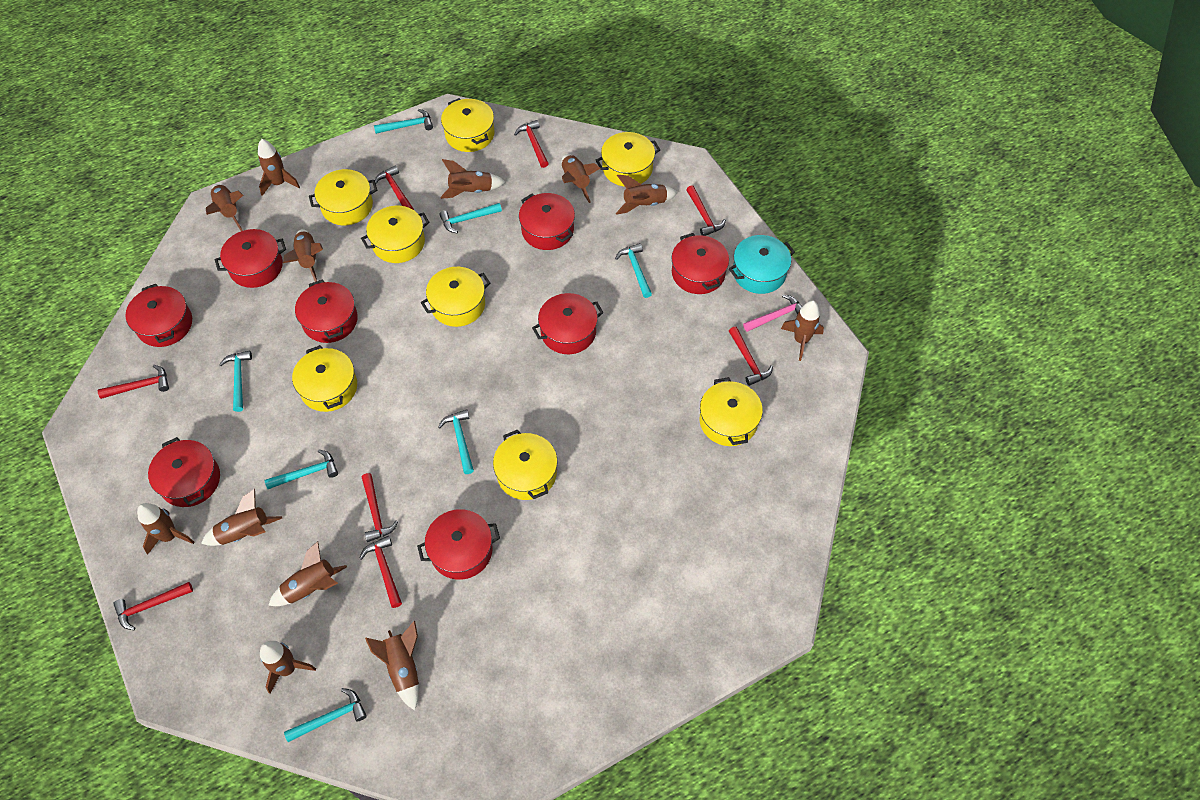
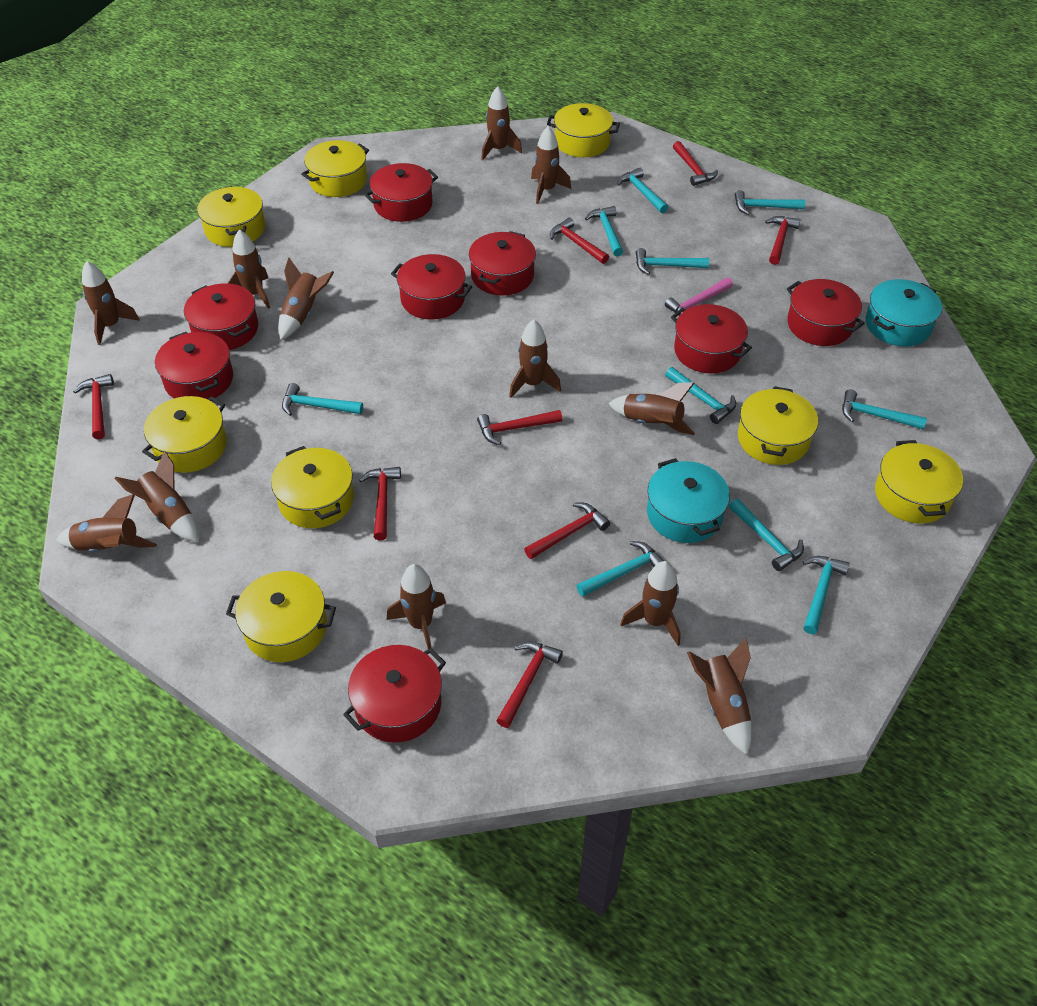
turquoise hammer: 7 -> 10
turquoise pot: 1 -> 2

